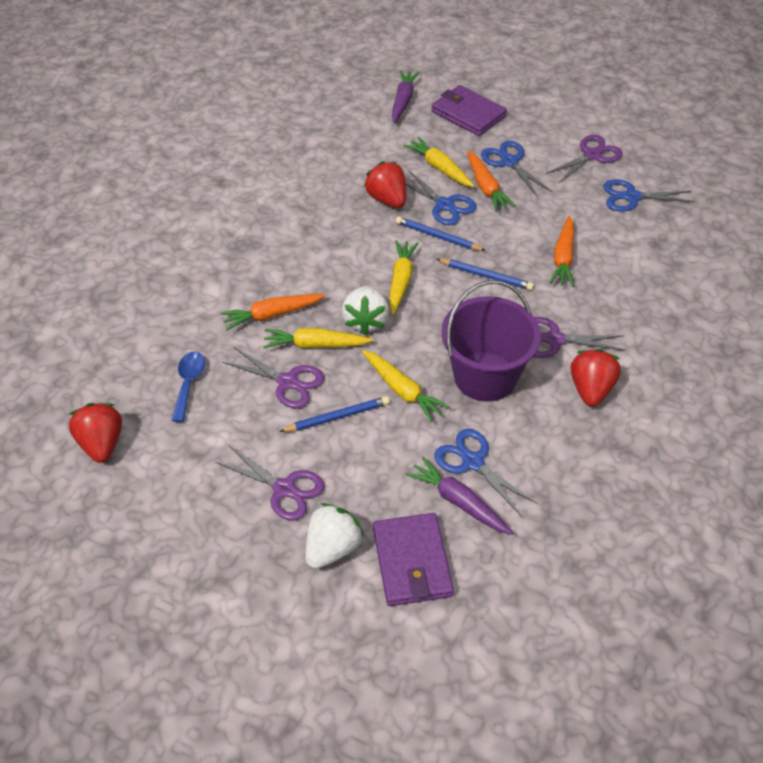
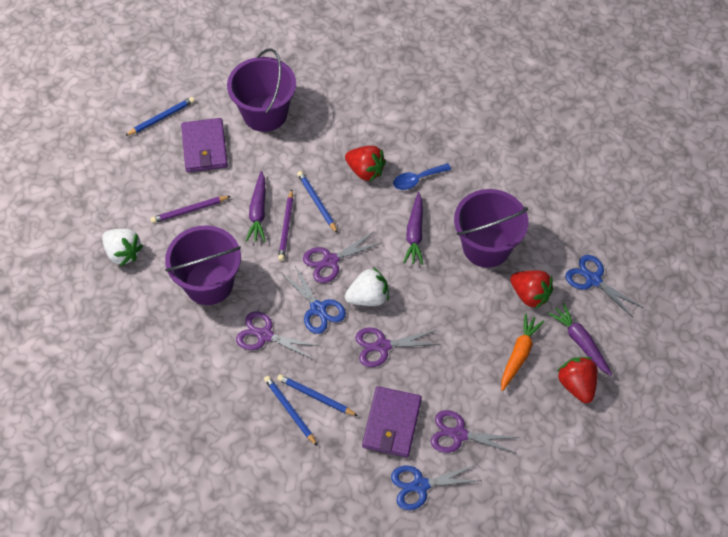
blue pencil: 3 -> 4
blue scissors: 4 -> 3
orange carrot: 3 -> 1
purple bucket: 1 -> 3
purple carrot: 2 -> 3
purple pencil: 0 -> 2
yellow carrot: 4 -> 0

